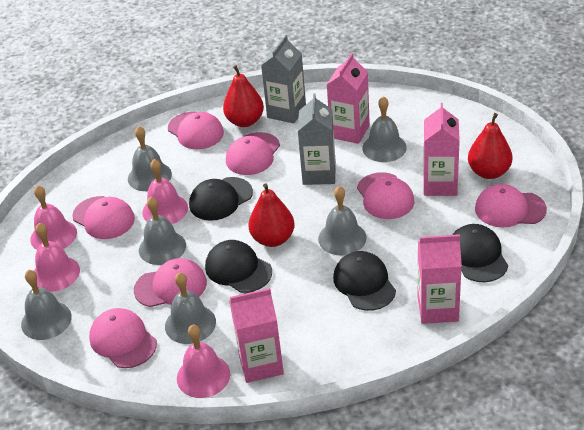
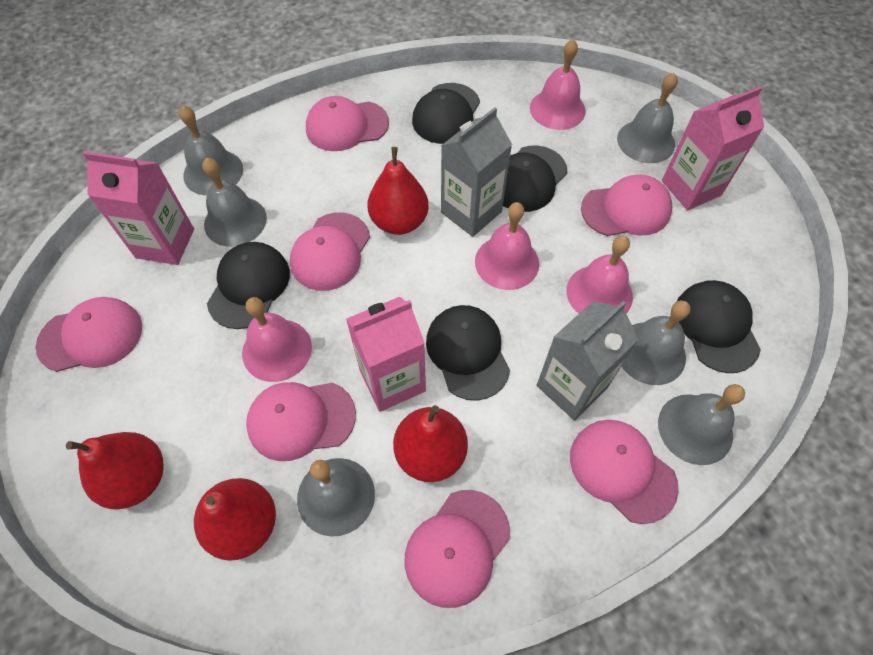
black cap: 4 -> 5
pink carton: 4 -> 3
red pear: 3 -> 4

